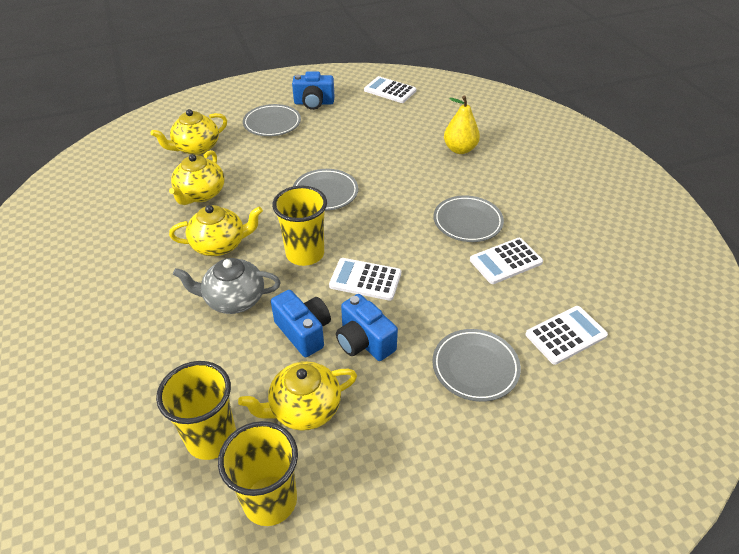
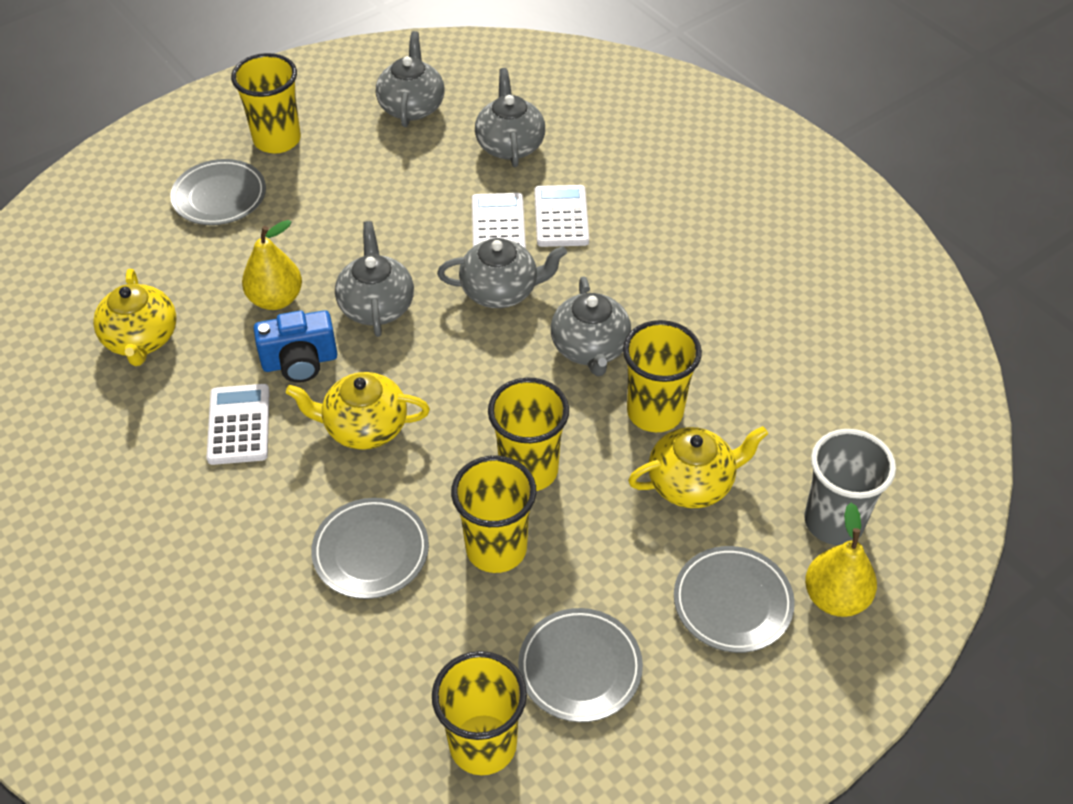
blue camera: 3 -> 1
grey cup: 0 -> 1
grey teapot: 1 -> 5
white calculator: 4 -> 3
yellow cup: 3 -> 5
yellow pear: 1 -> 2
yellow teapot: 4 -> 3

